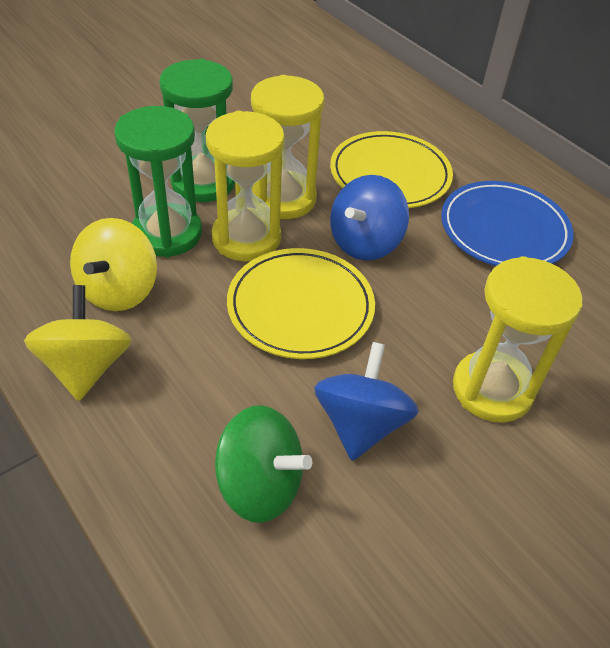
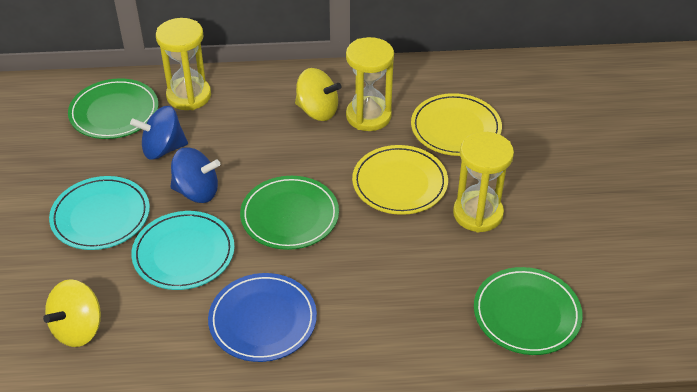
green hourglass: 2 -> 0
green plate: 0 -> 3
green spinning top: 1 -> 0
turquoise plate: 0 -> 2

